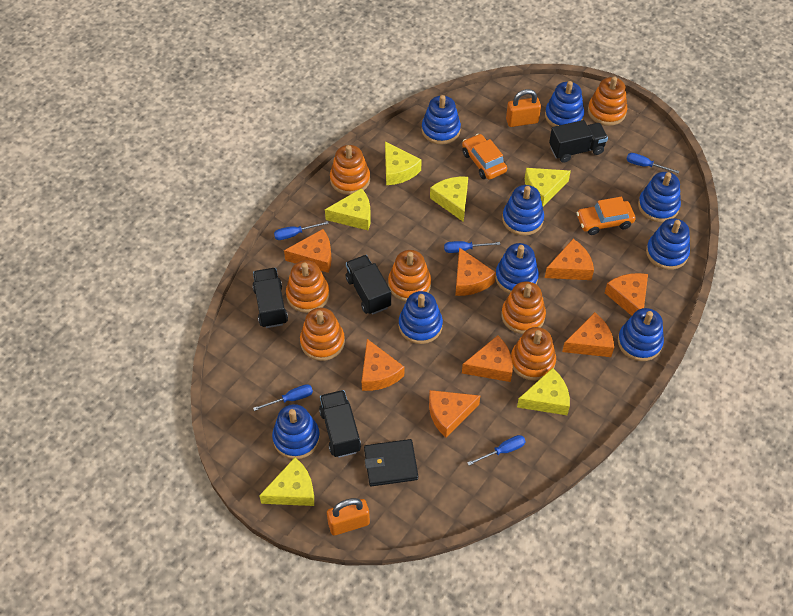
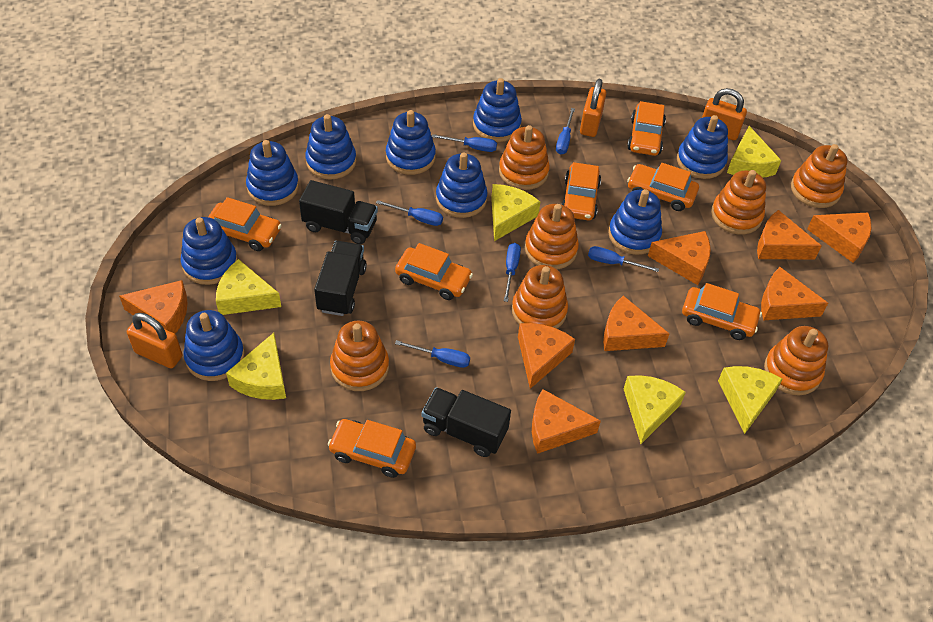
black truck: 4 -> 3
black wallet: 1 -> 0
blue screwdriver: 5 -> 6
orange car: 2 -> 7
orange padlock: 2 -> 3

